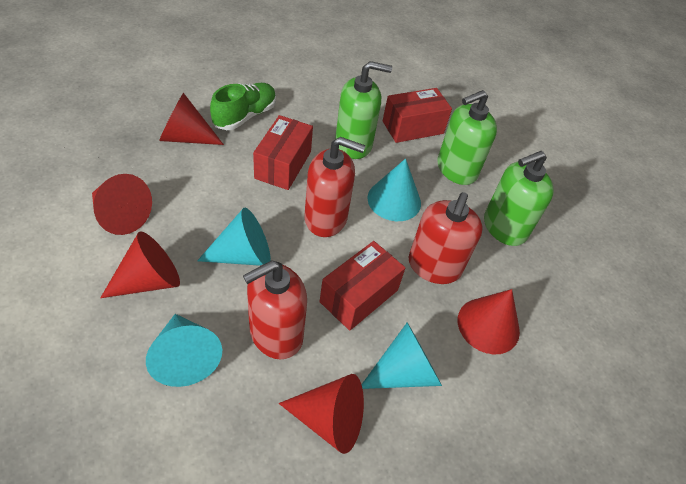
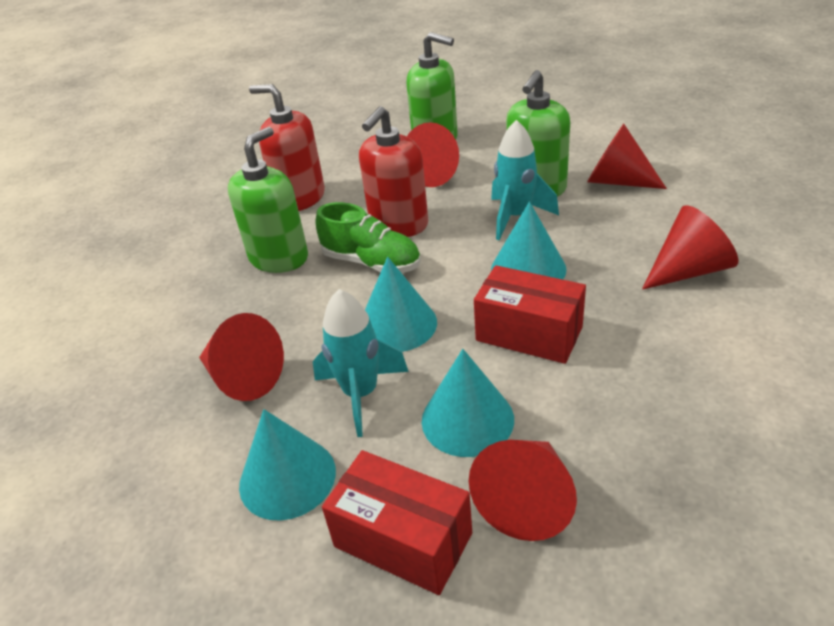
red box: 3 -> 2
red soap dispenser: 3 -> 2
turquoise rocket: 0 -> 2

